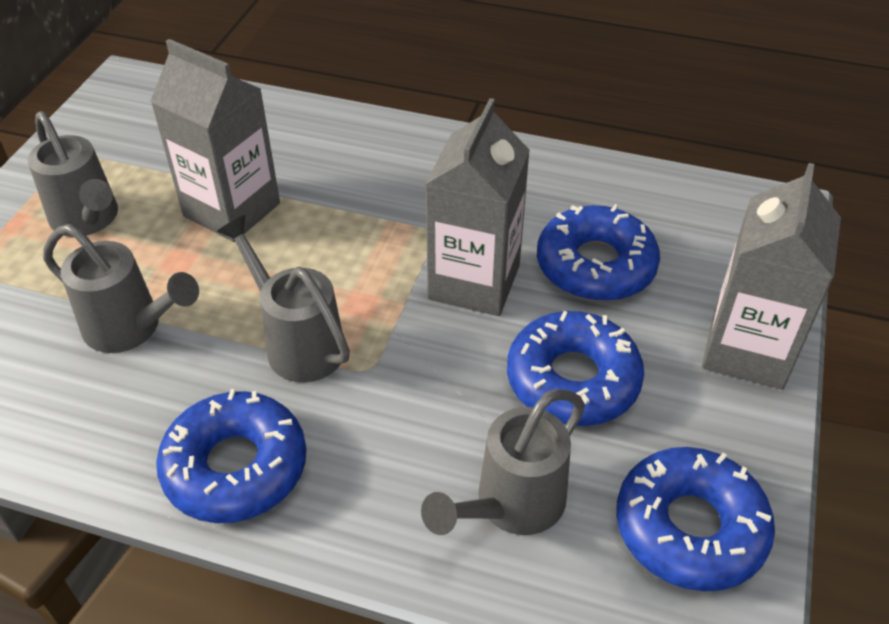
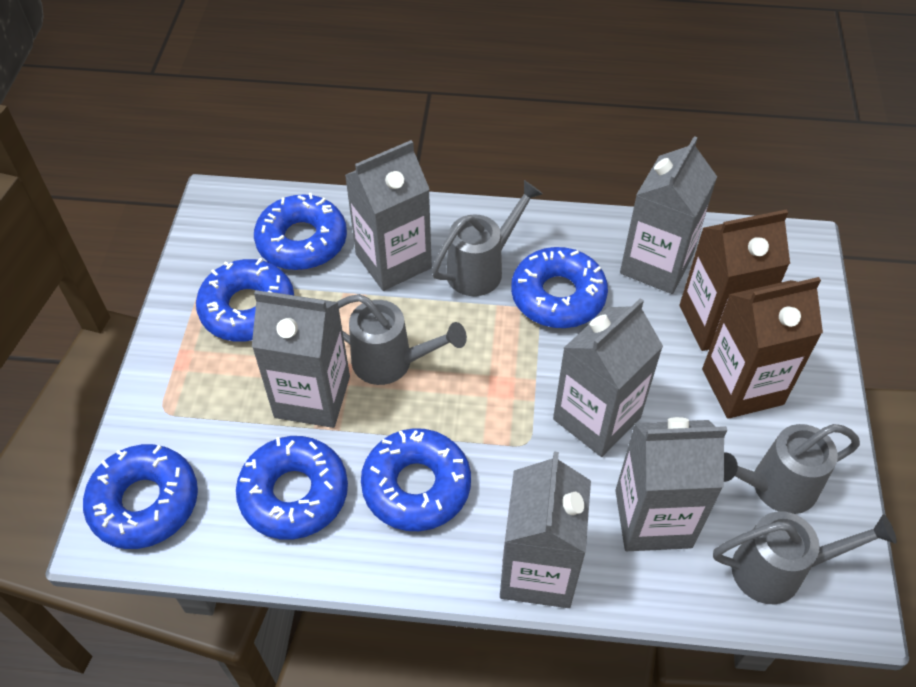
blue donut: 4 -> 6
brown carton: 0 -> 2
grey carton: 3 -> 6

